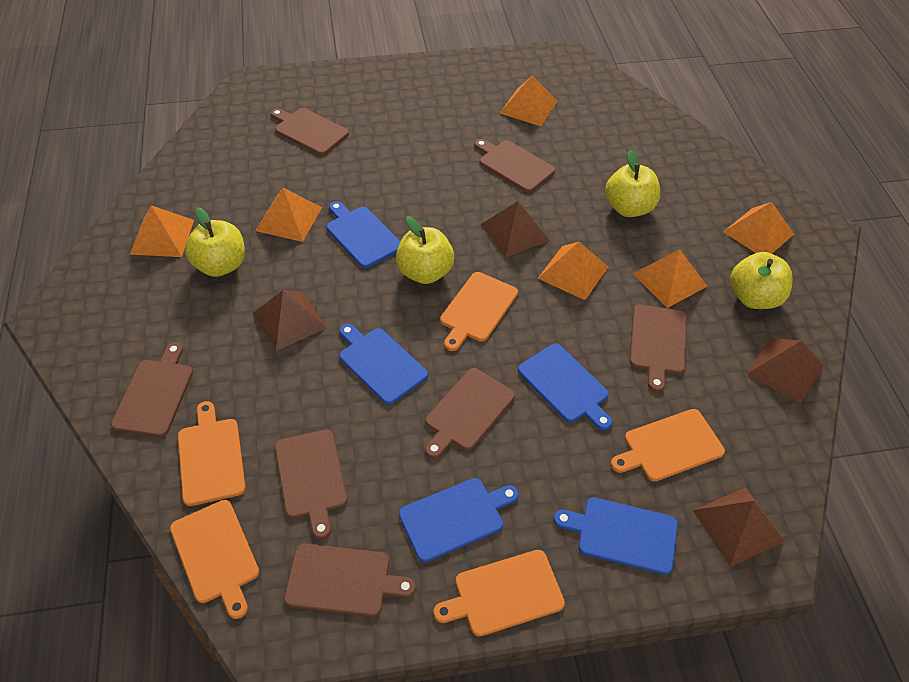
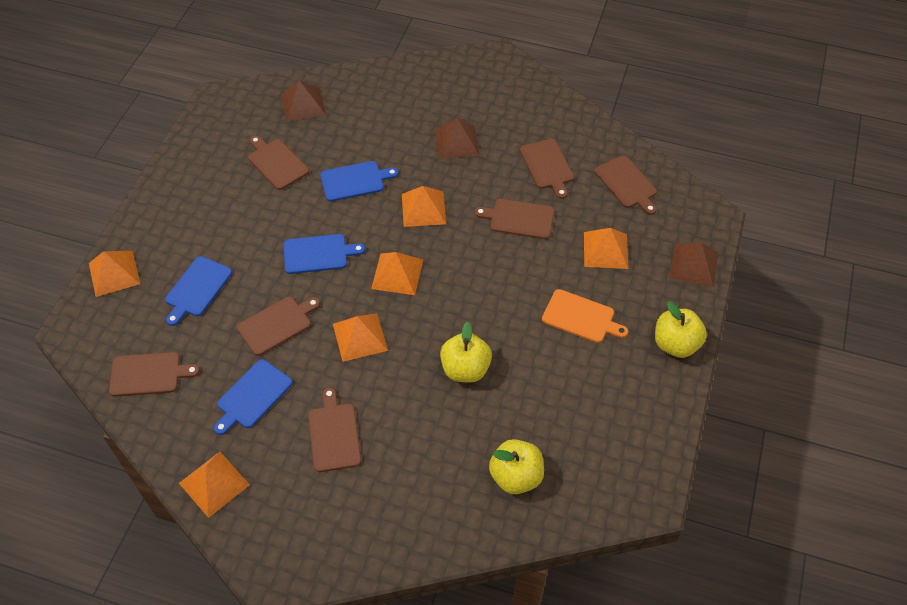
blue cutting board: 5 -> 4
brown pyramid: 4 -> 3
orange cutting board: 5 -> 1
yellow apple: 4 -> 3

